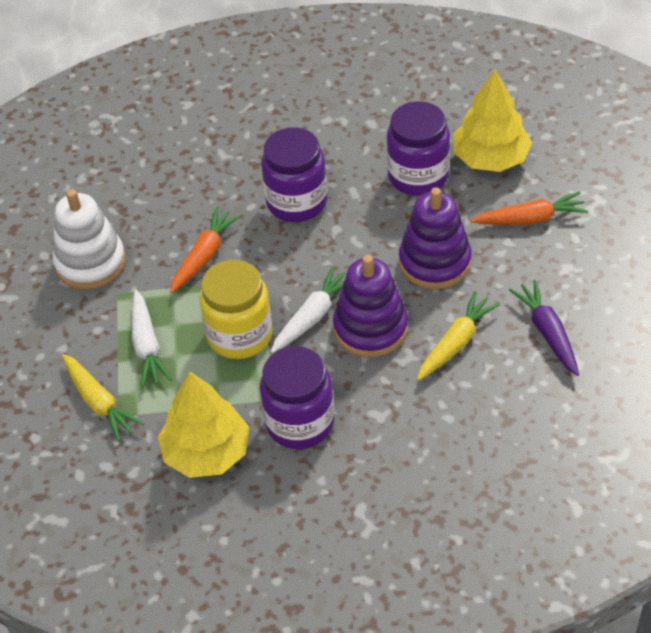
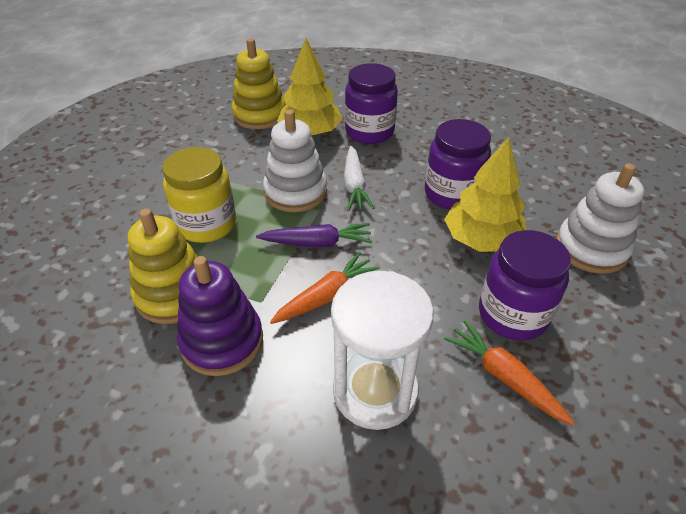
purple stacking toy: 2 -> 1
white carrot: 2 -> 1
white hourglass: 0 -> 1
white stacking toy: 1 -> 2
yellow carrot: 2 -> 0
yellow stacking toy: 0 -> 2

